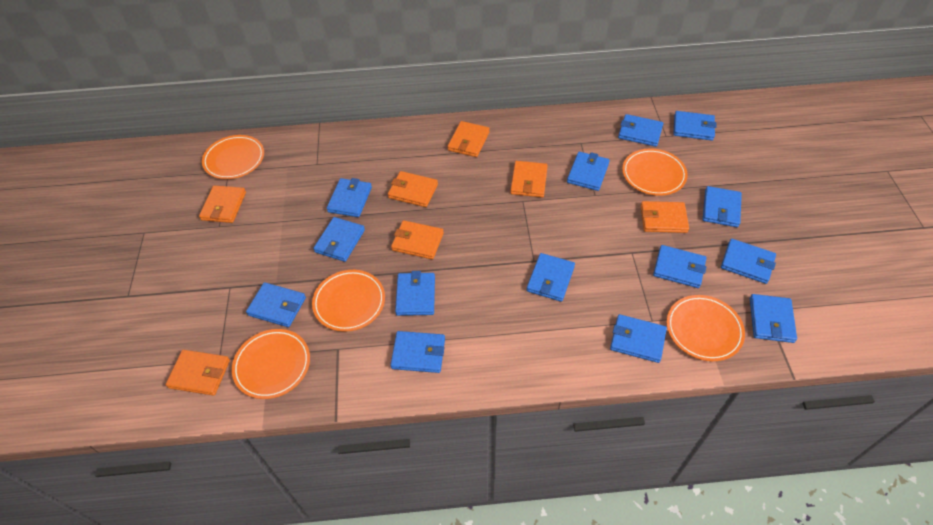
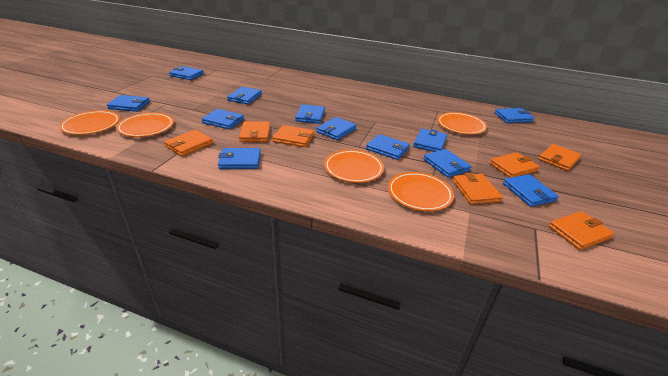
blue wallet: 14 -> 12

